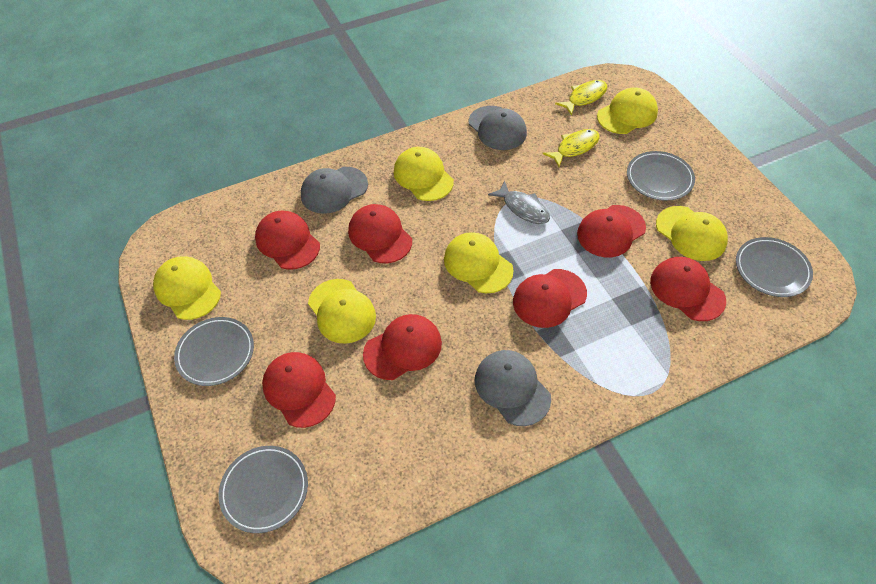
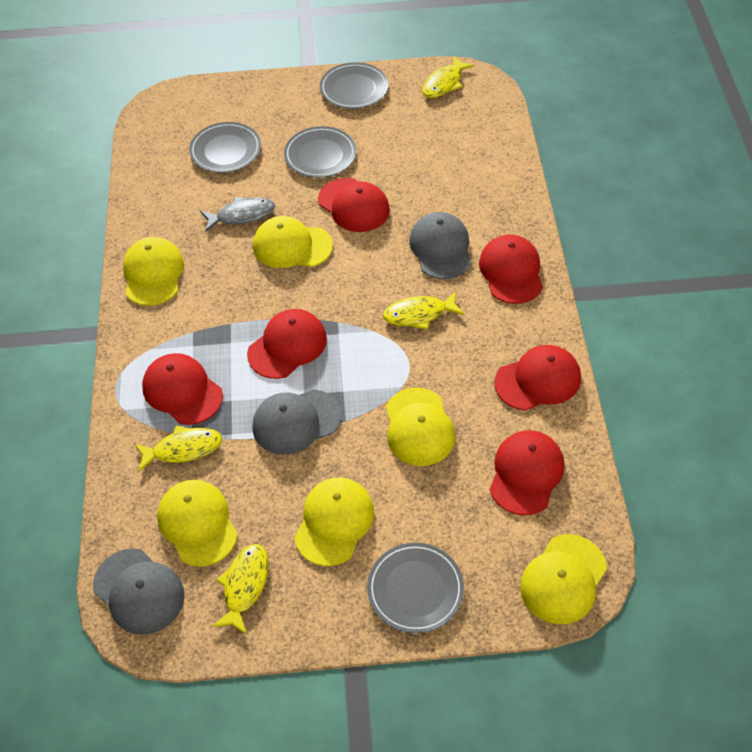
red cap: 7 -> 6
yellow fish: 2 -> 4

